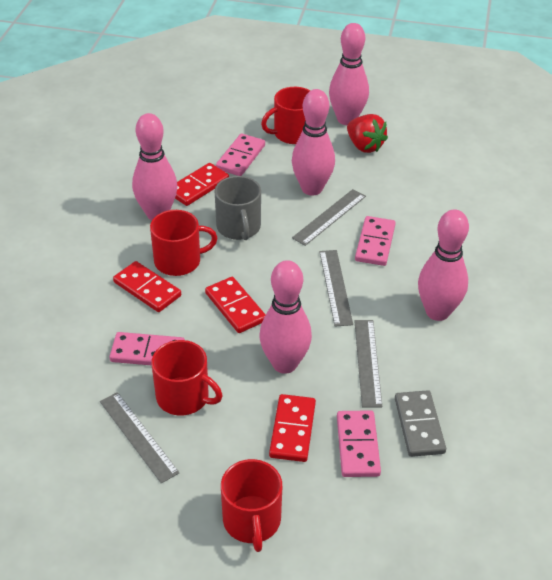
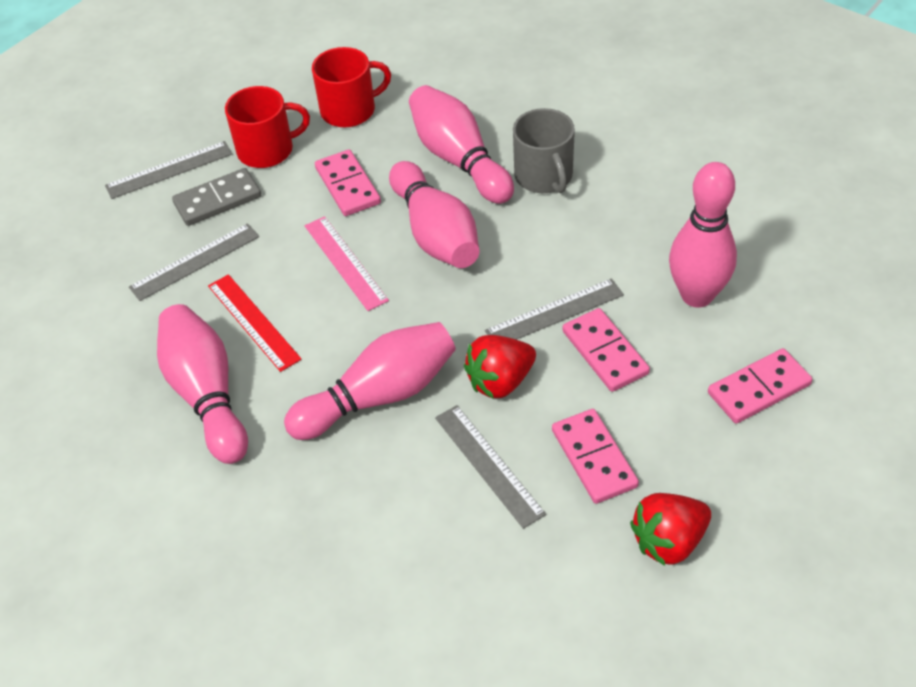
pink ruler: 0 -> 1
red domino: 4 -> 0
red mug: 4 -> 2
red ruler: 0 -> 1
red strawberry: 1 -> 2

